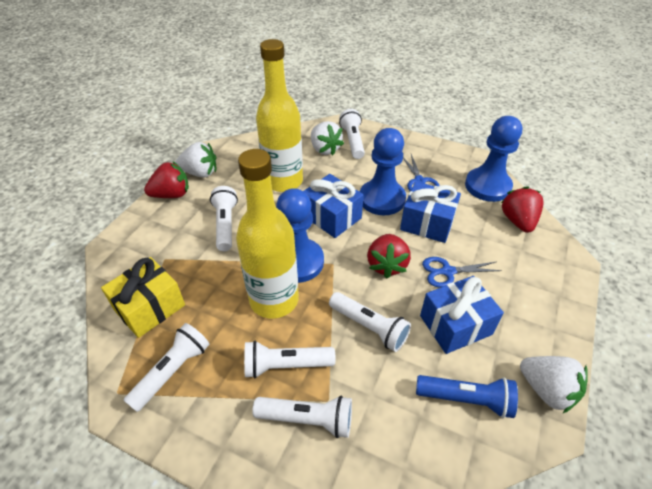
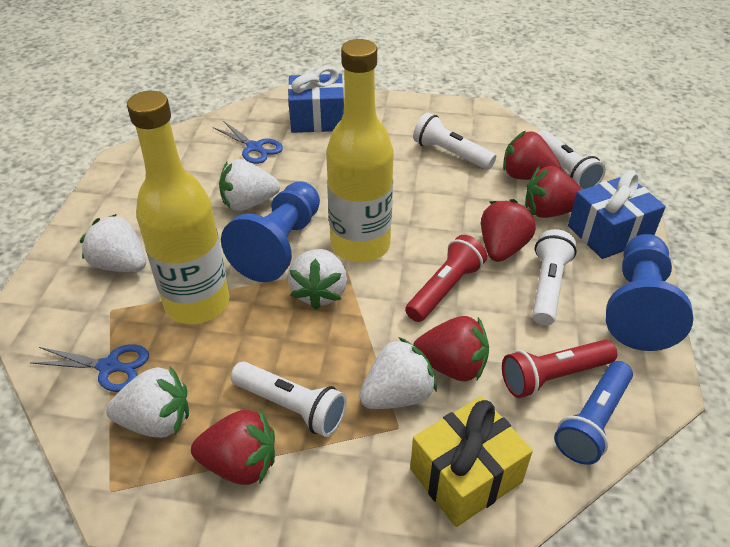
blue gift: 3 -> 2
blue pawn: 3 -> 2
red flashlight: 0 -> 2
red strawberry: 3 -> 5
white flashlight: 6 -> 4
white strawberry: 3 -> 5

